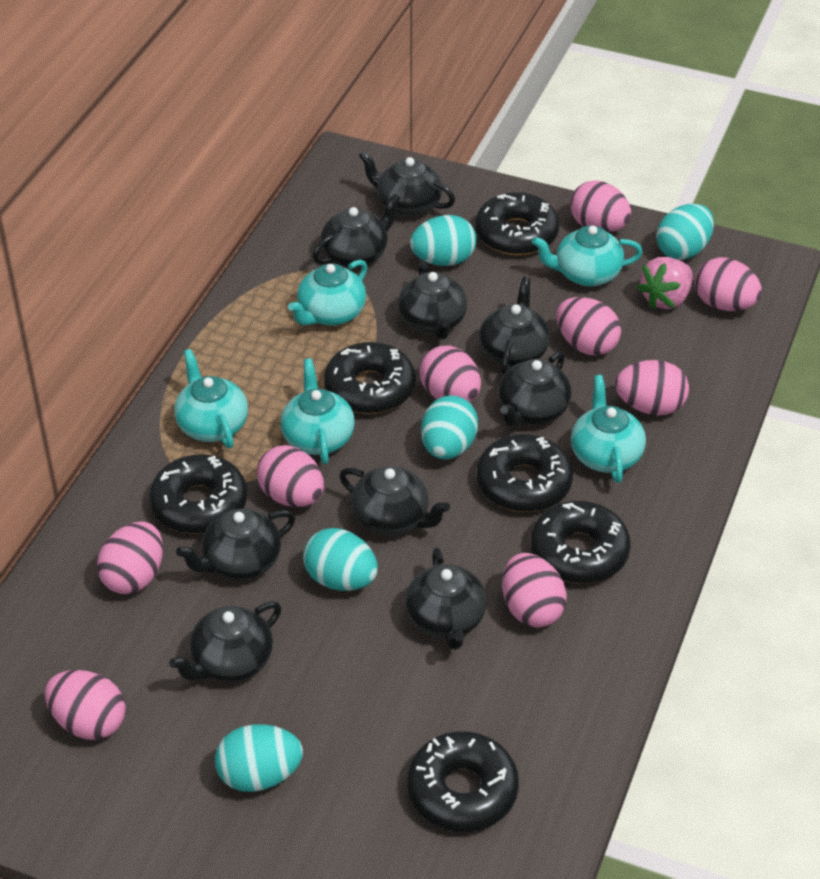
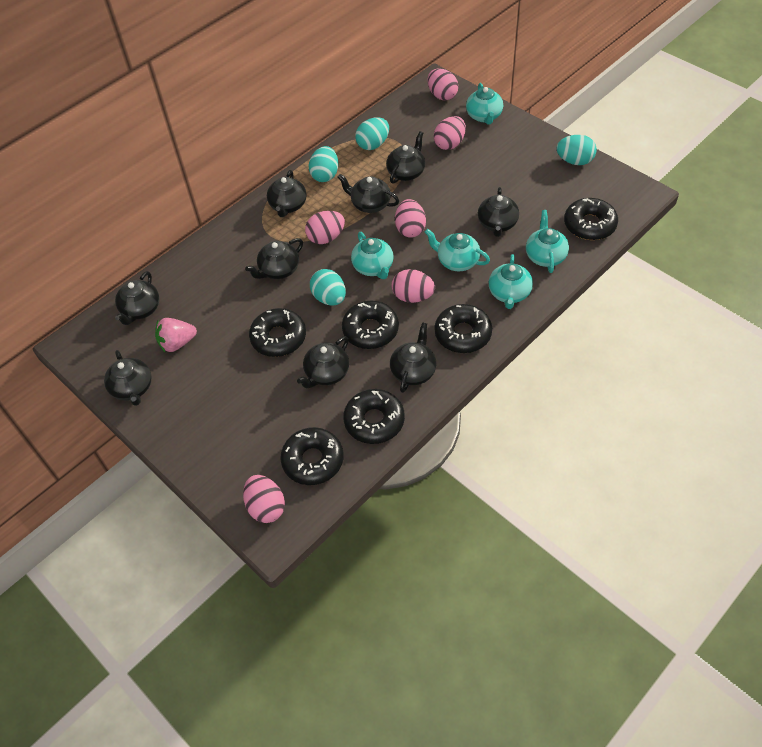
pink egg: 9 -> 6
turquoise egg: 5 -> 4

